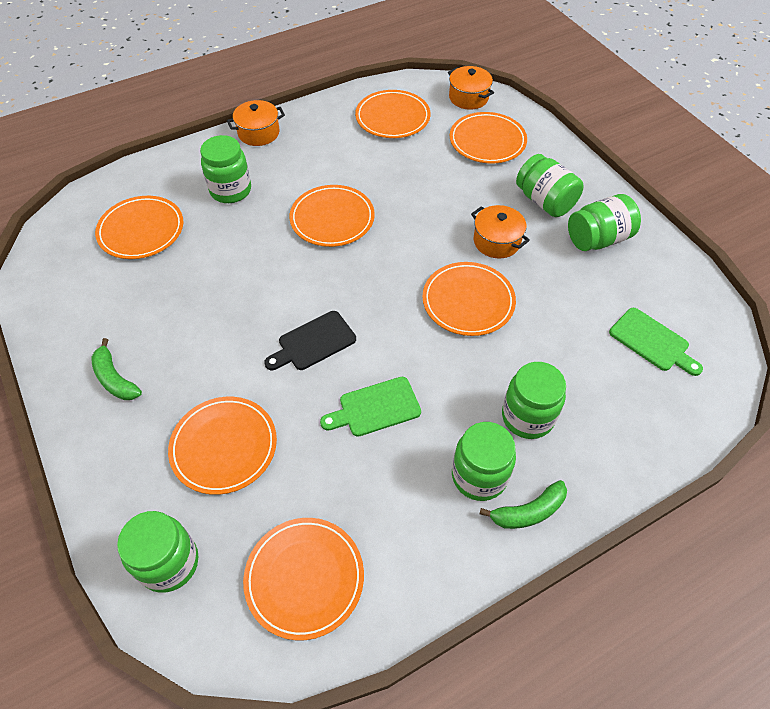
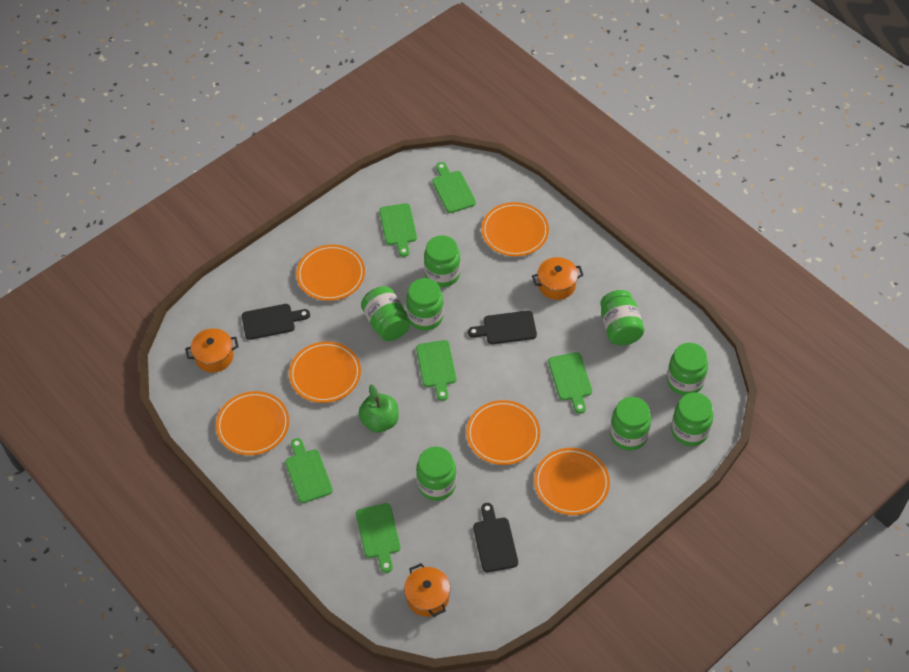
black cutting board: 1 -> 3
green apple: 0 -> 1
green banana: 2 -> 0
green cutting board: 2 -> 6
green jar: 6 -> 8
orange plate: 7 -> 6

